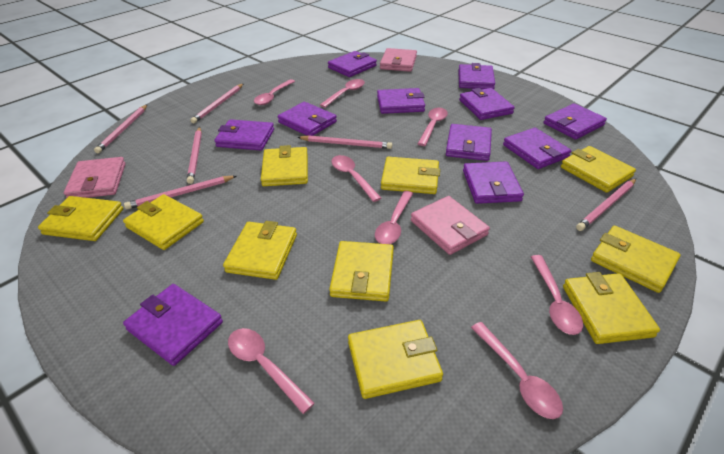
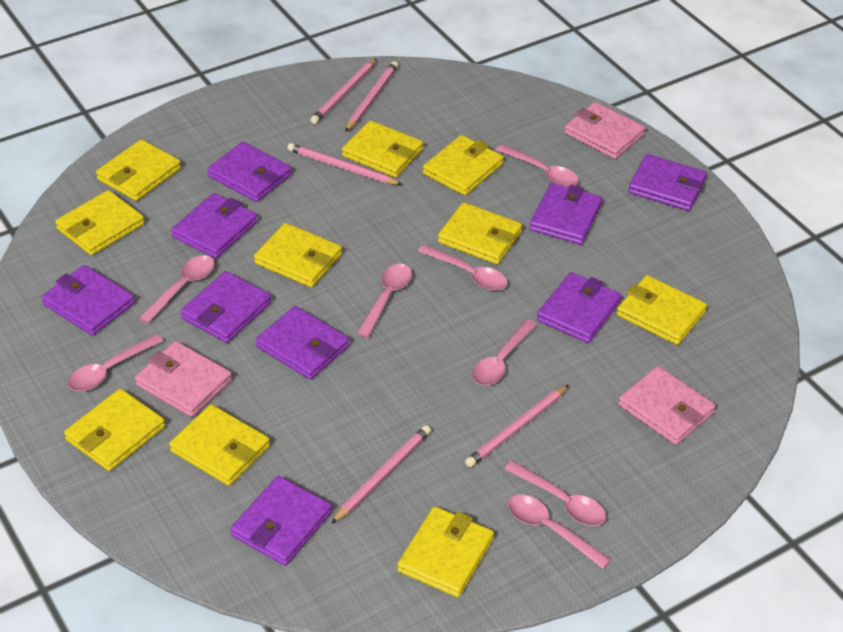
pink pencil: 6 -> 5
purple wallet: 11 -> 9

